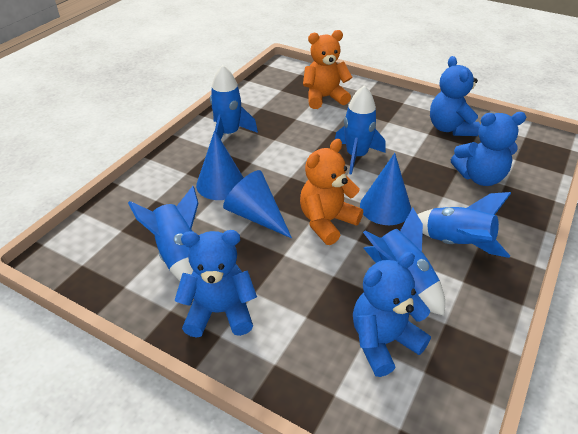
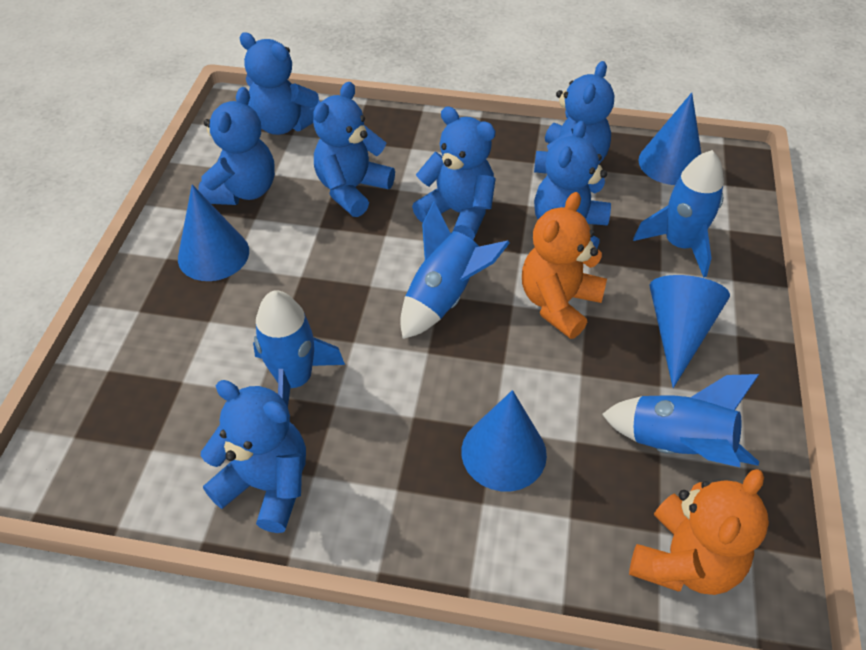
blue cone: 3 -> 4
blue rocket: 5 -> 4
blue teddy bear: 4 -> 7

